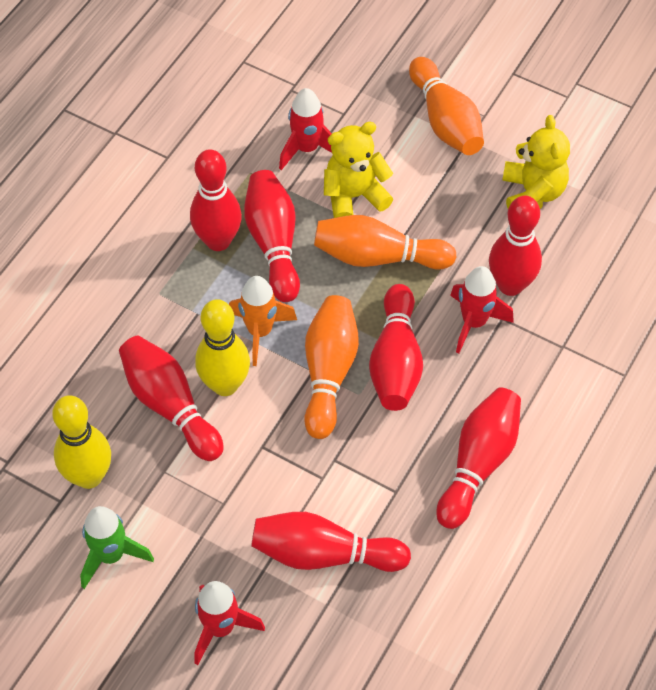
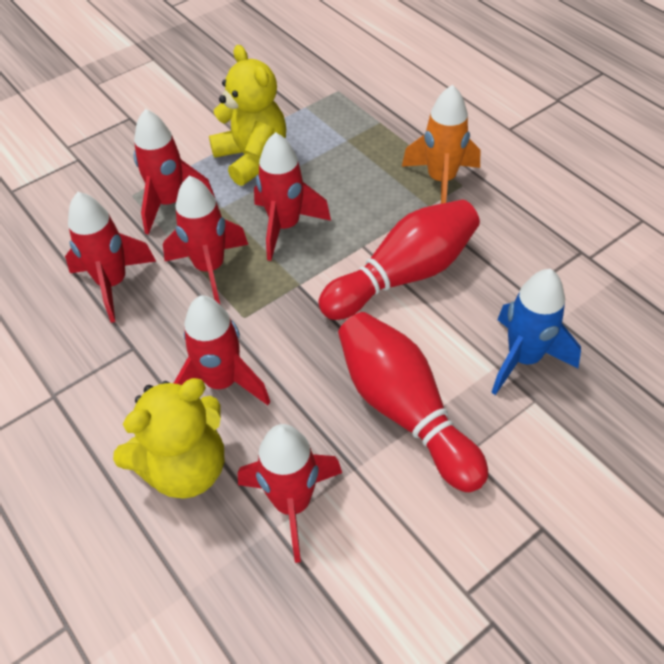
blue rocket: 0 -> 1
green rocket: 1 -> 0
orange bowling pin: 3 -> 0
red bowling pin: 7 -> 2
red rocket: 3 -> 6
yellow bowling pin: 2 -> 0

